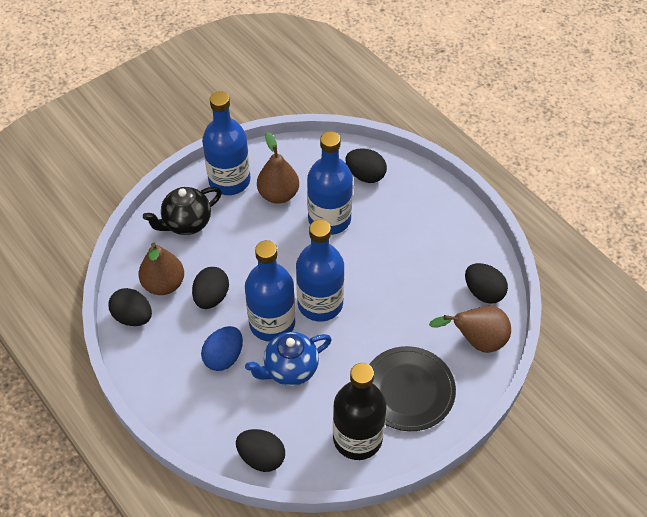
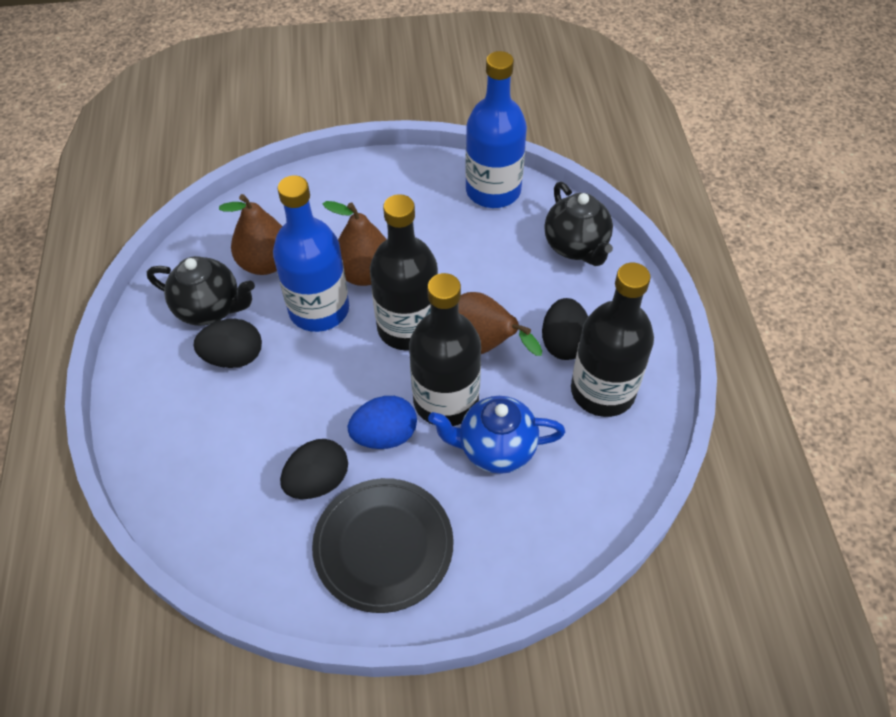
black bottle: 1 -> 3
black egg: 5 -> 3
black teapot: 1 -> 2
blue bottle: 4 -> 2

